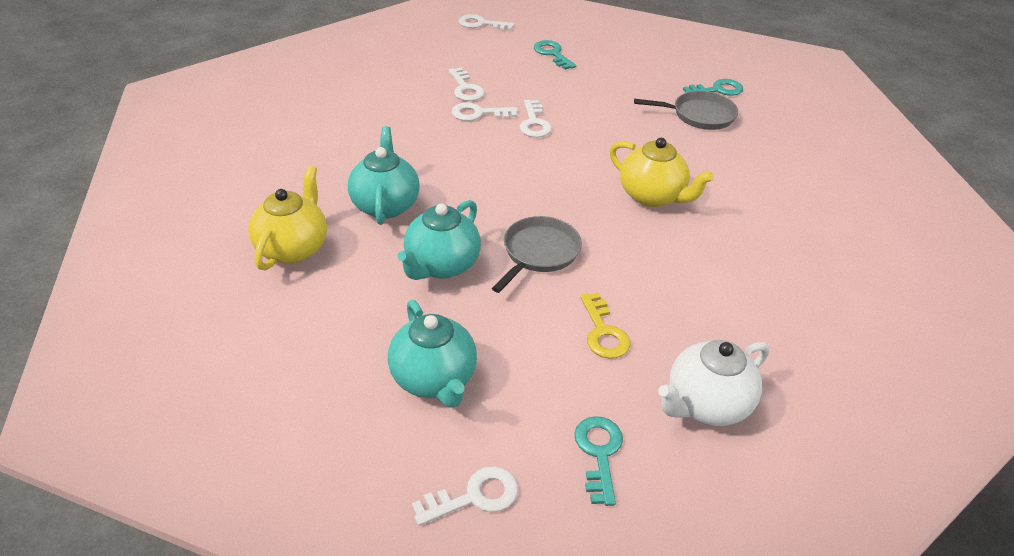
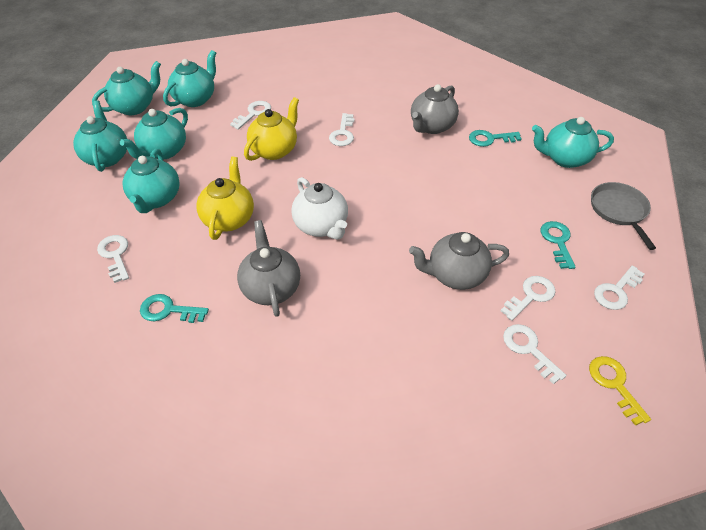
grey pan: 2 -> 1
grey teapot: 0 -> 3
turquoise teapot: 3 -> 6
white key: 5 -> 6

